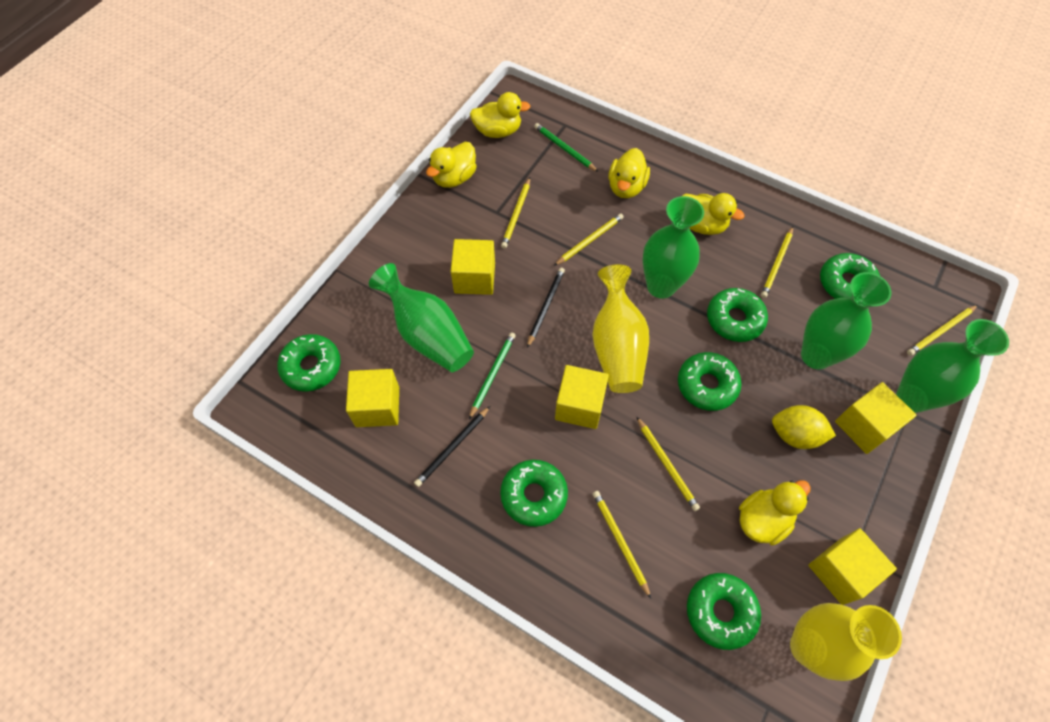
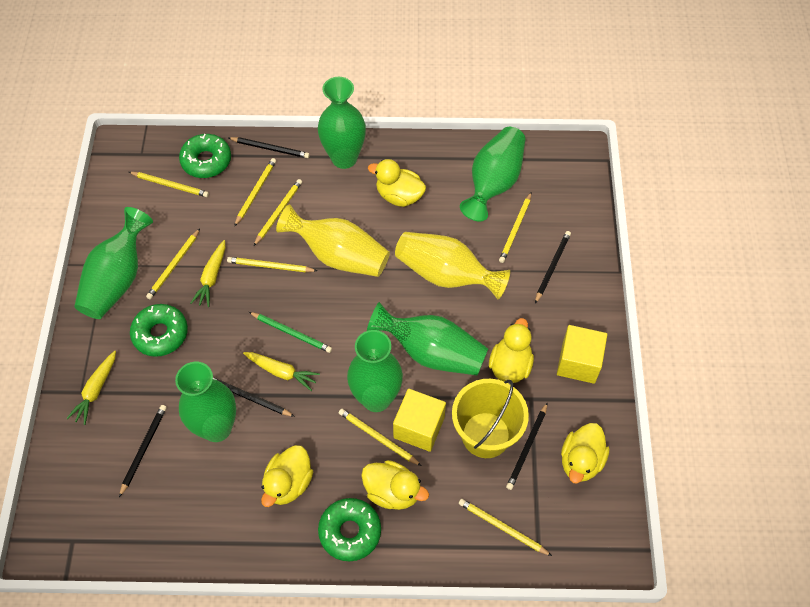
black pencil: 2 -> 5
green donut: 6 -> 3
green pencil: 2 -> 1
green vase: 4 -> 6
yellow bucket: 0 -> 1
yellow carrot: 0 -> 3
yellow cube: 5 -> 2
yellow lemon: 1 -> 0
yellow pencil: 6 -> 8

